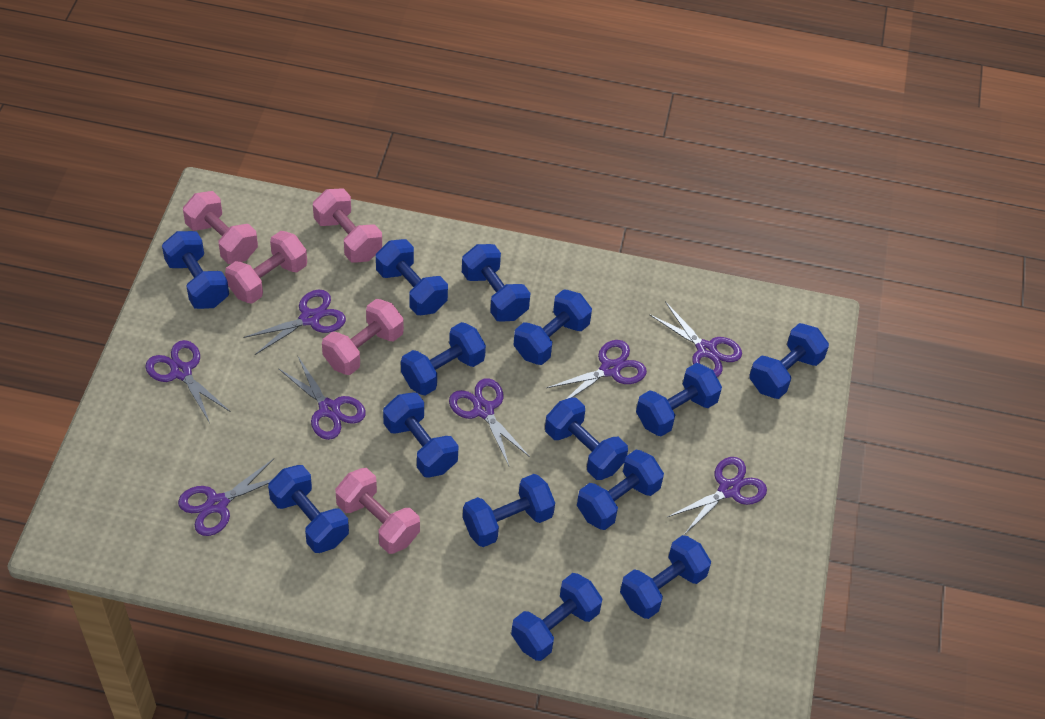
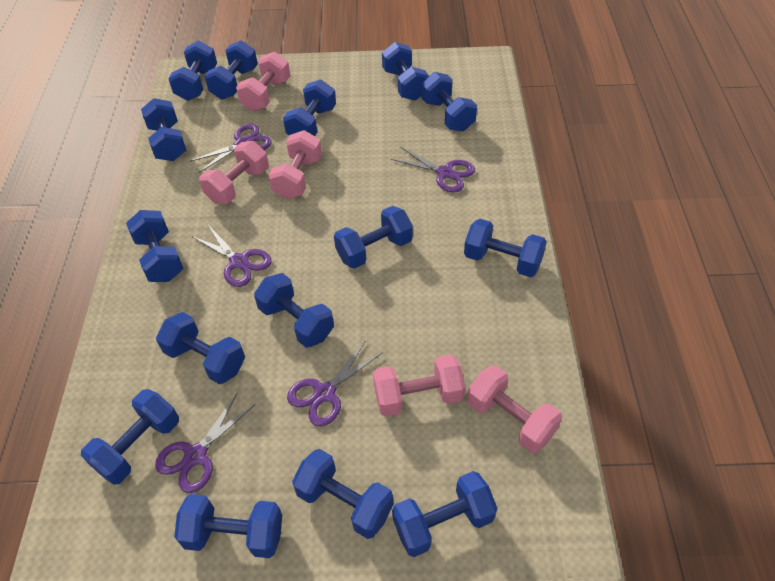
blue dumbbell: 14 -> 15
purple scissors: 8 -> 5

